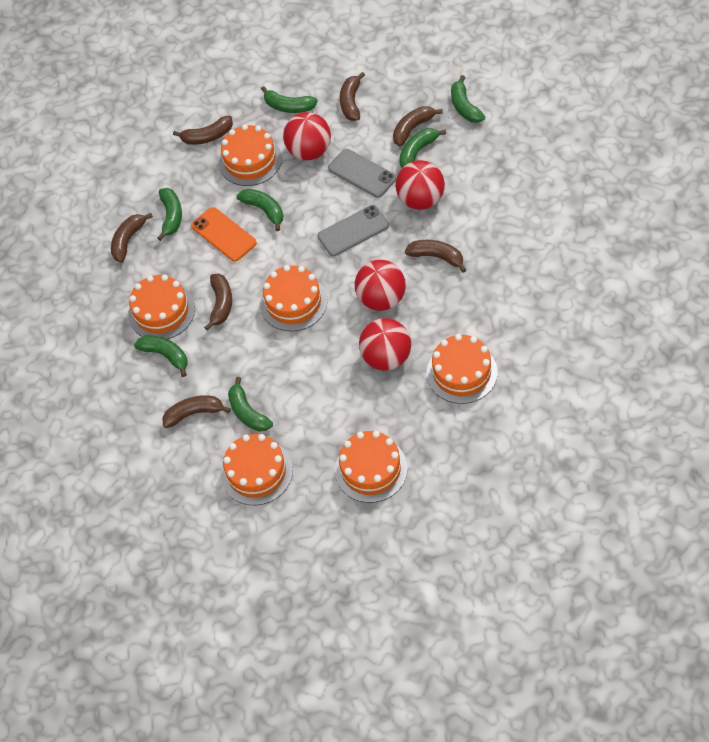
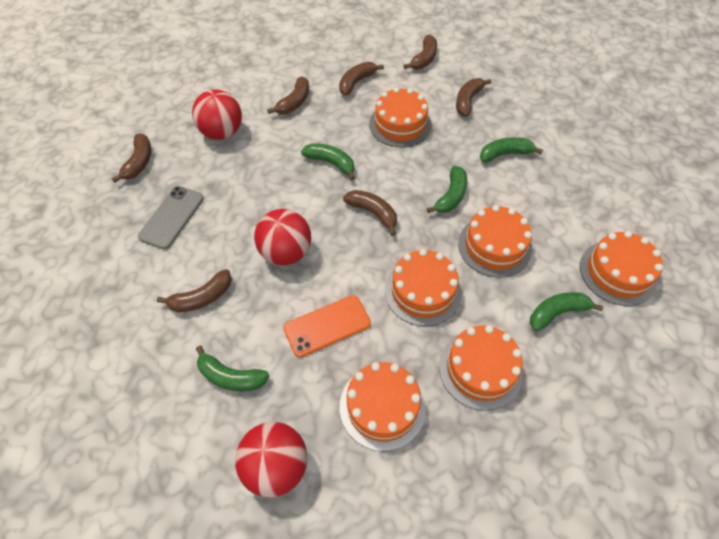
green banana: 7 -> 5
grey phone: 2 -> 1
red ball: 4 -> 3

